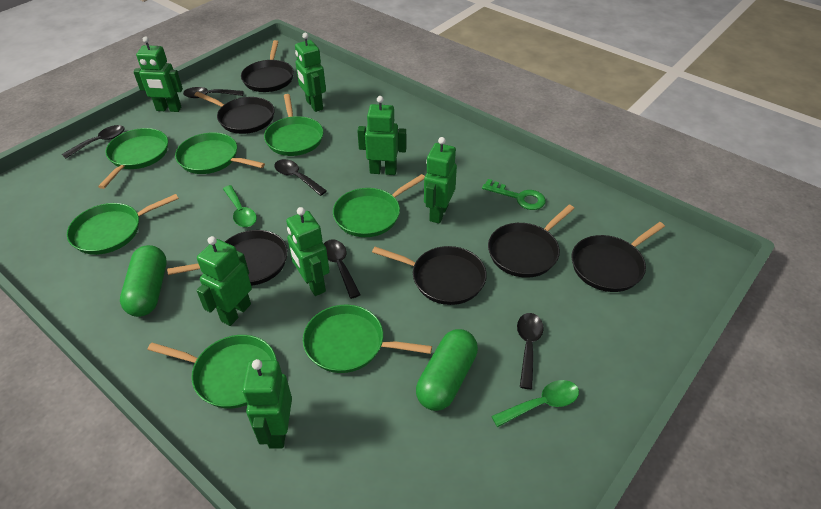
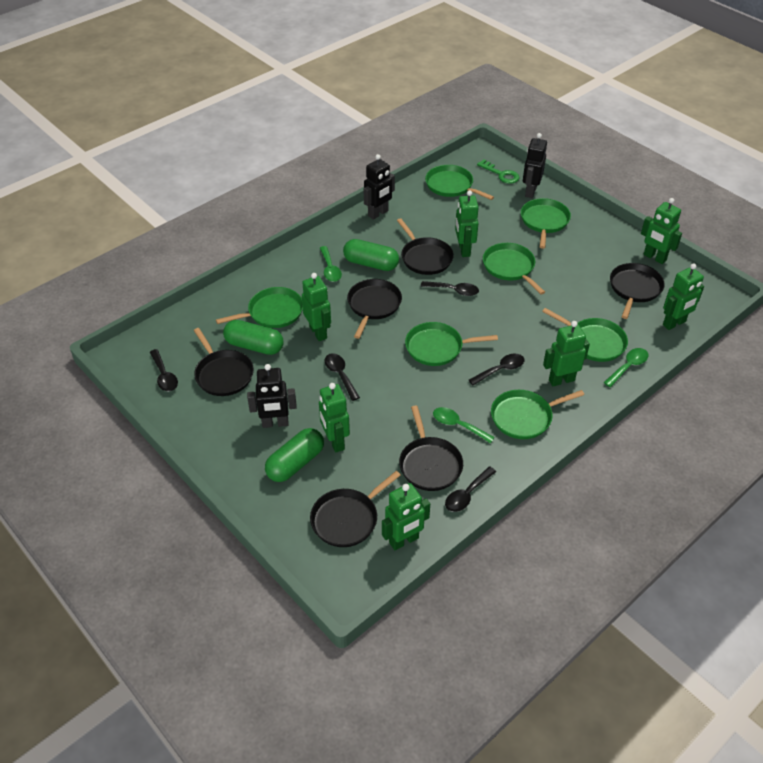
black robot: 0 -> 3
green capsule: 2 -> 3
green spoon: 2 -> 3

